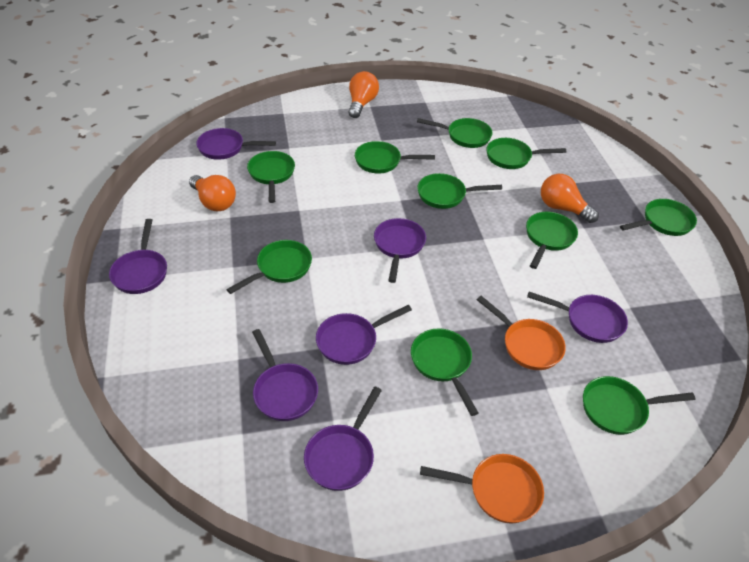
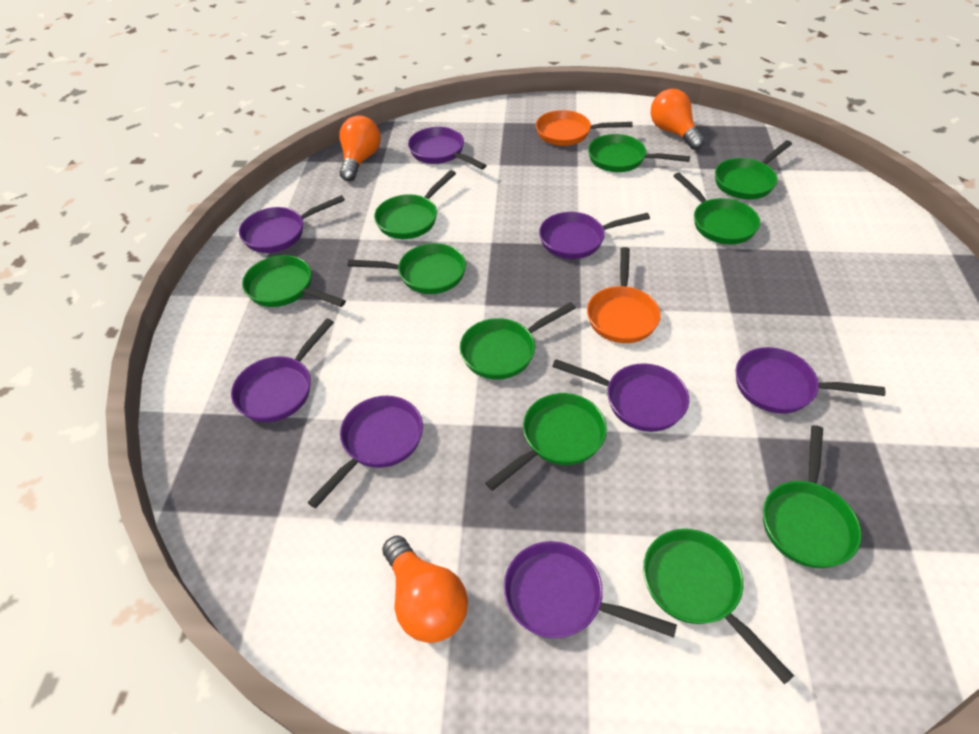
purple pan: 7 -> 8

